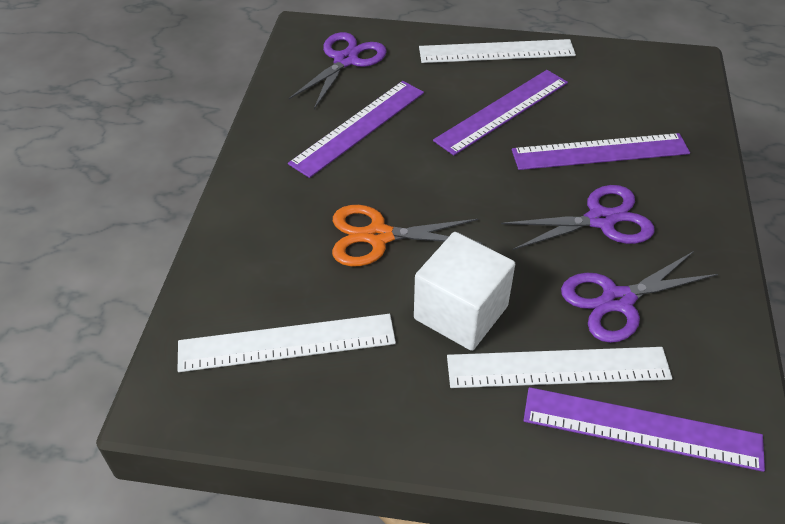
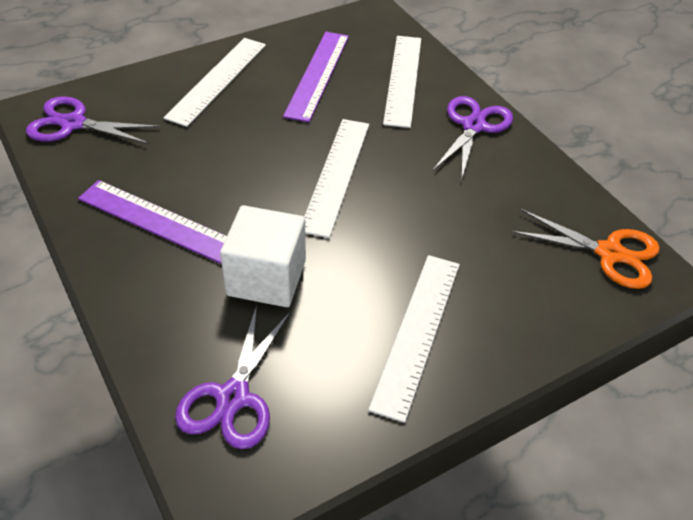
purple ruler: 4 -> 2
white ruler: 3 -> 4

